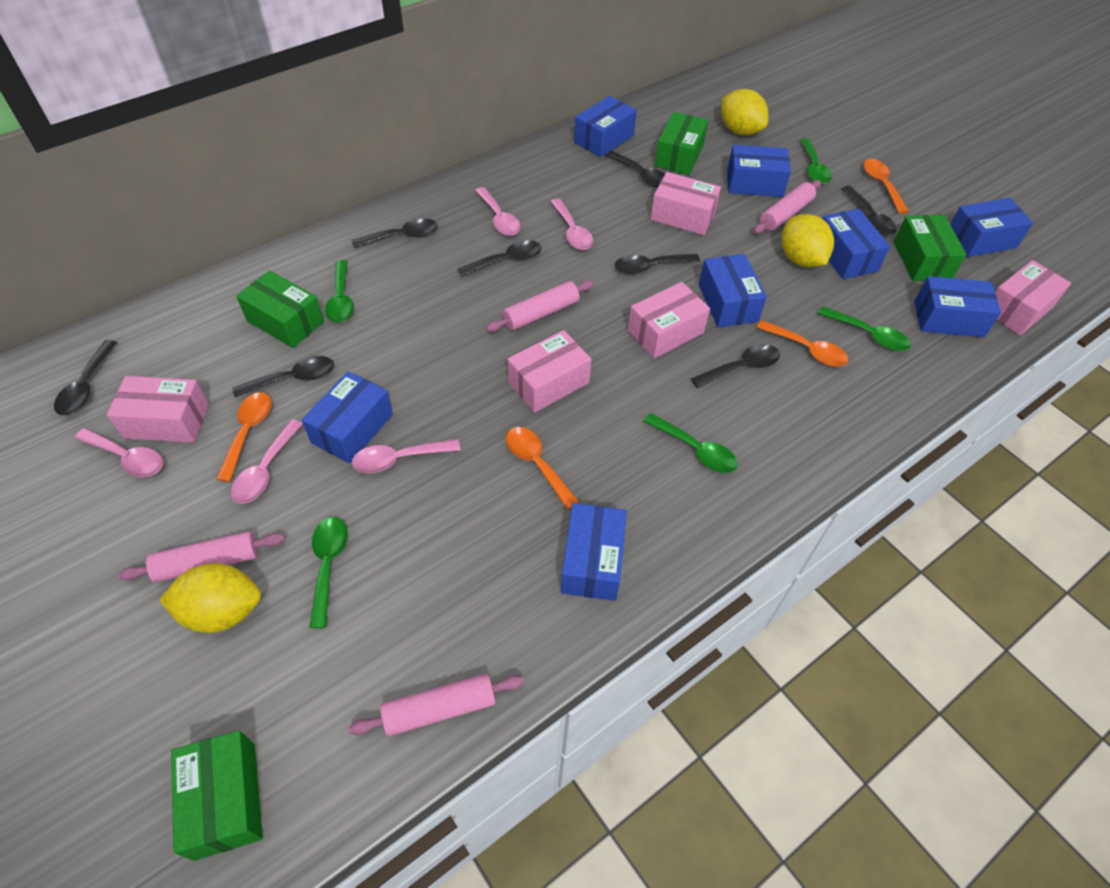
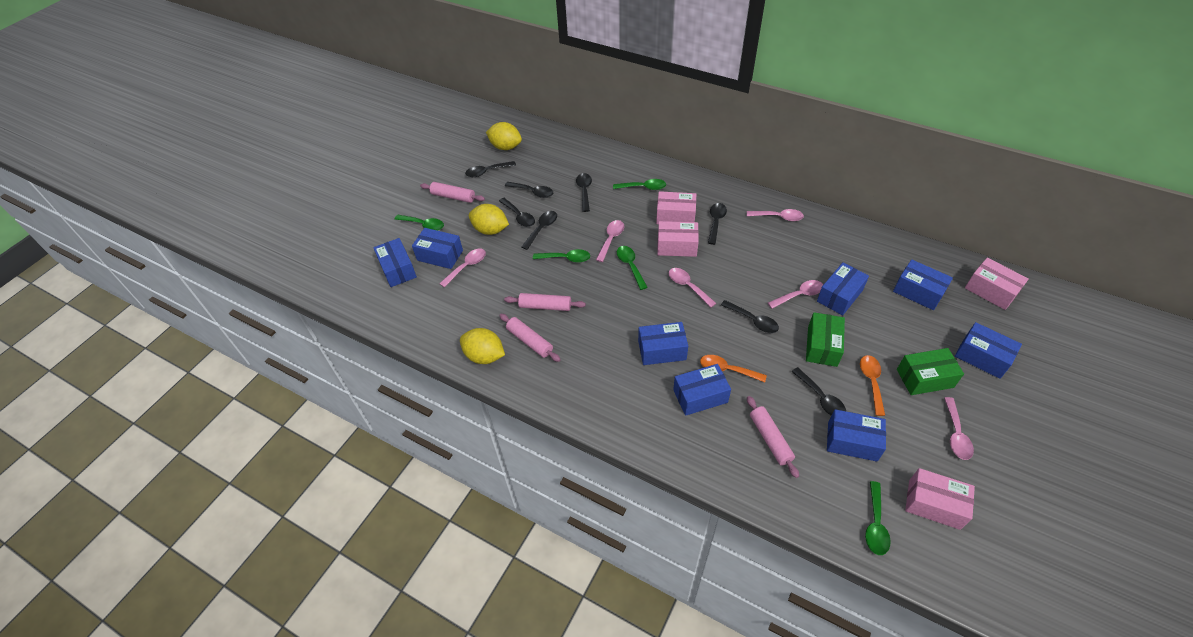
green box: 4 -> 2
orange spoon: 4 -> 2
pink box: 5 -> 4
pink spoon: 5 -> 6

